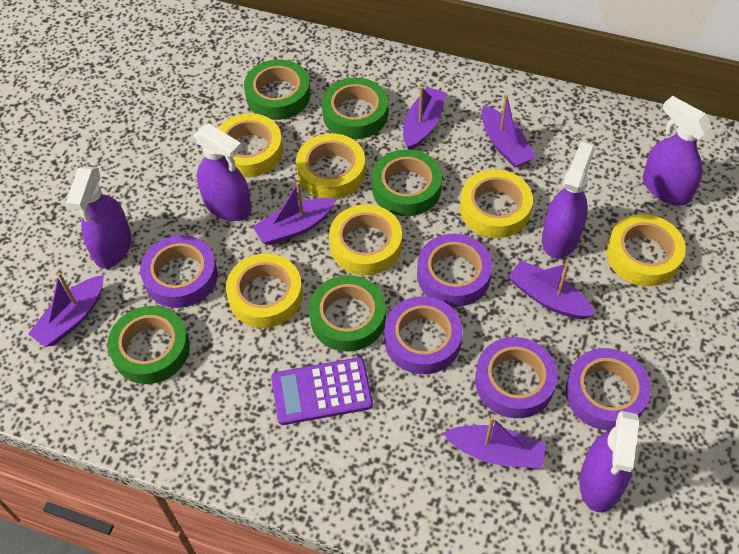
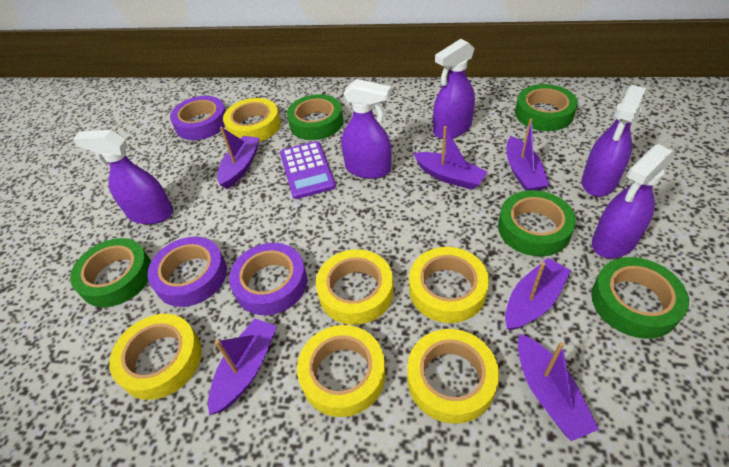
purple tape: 5 -> 3

